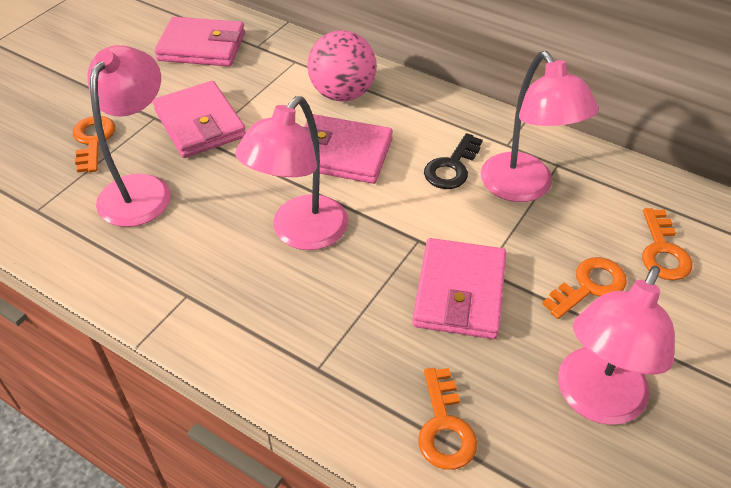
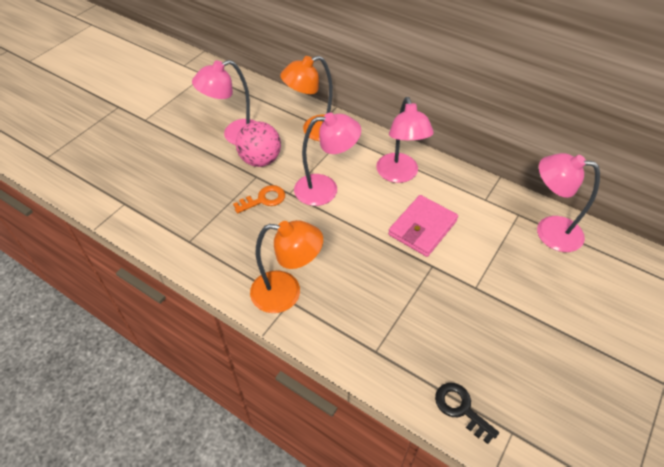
orange key: 4 -> 1
orange lamp: 0 -> 2
pink wallet: 4 -> 1

